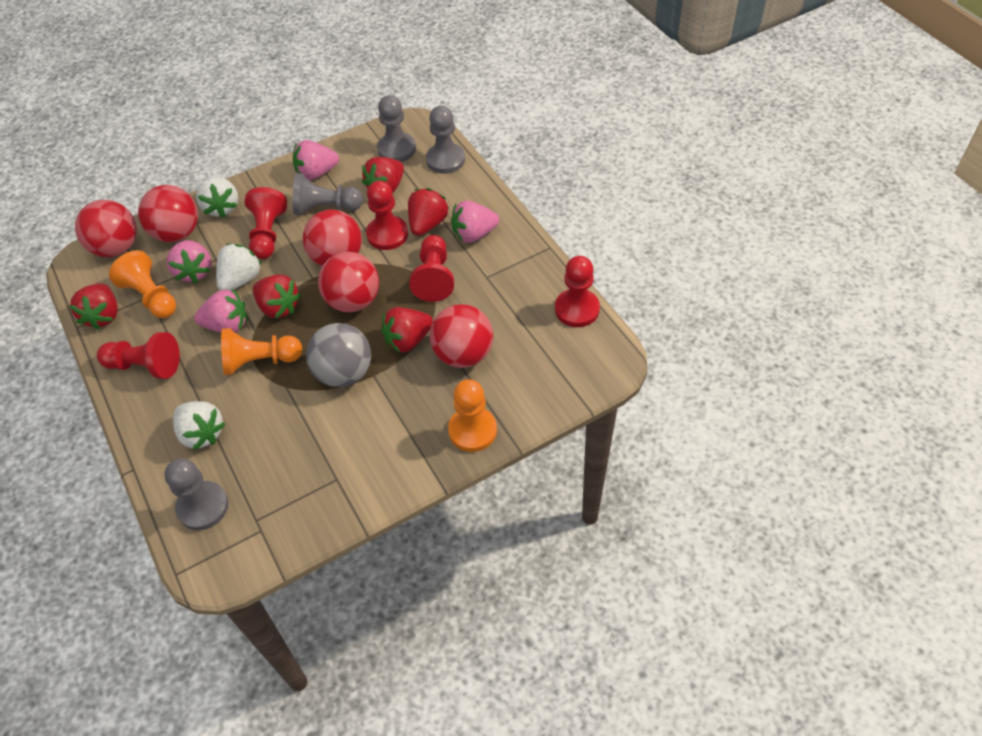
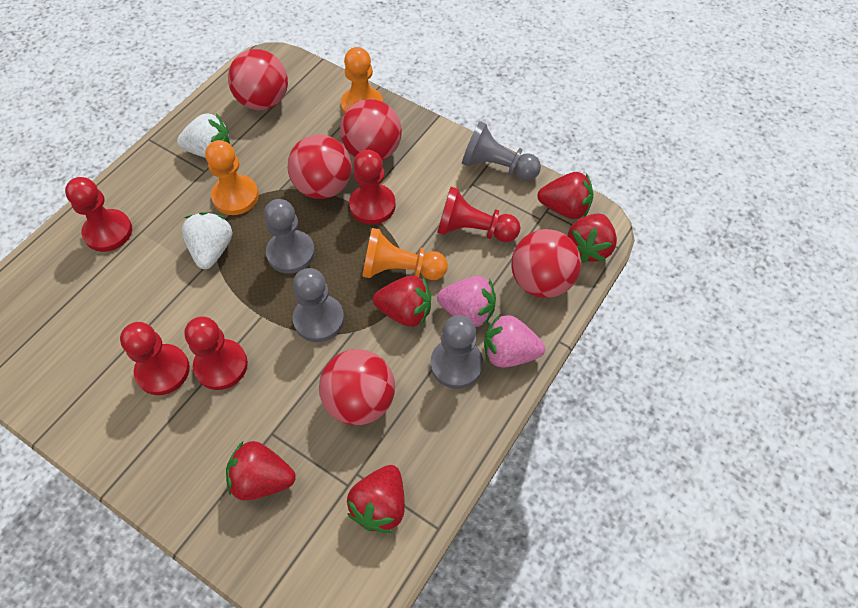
grey ball: 1 -> 0
pink strawberry: 4 -> 2
white strawberry: 3 -> 2

